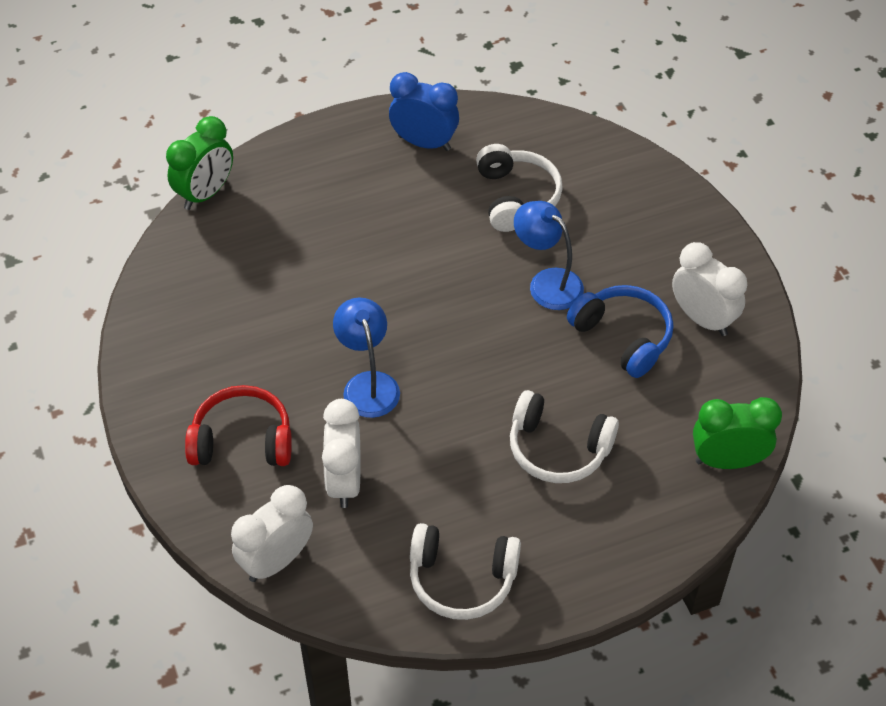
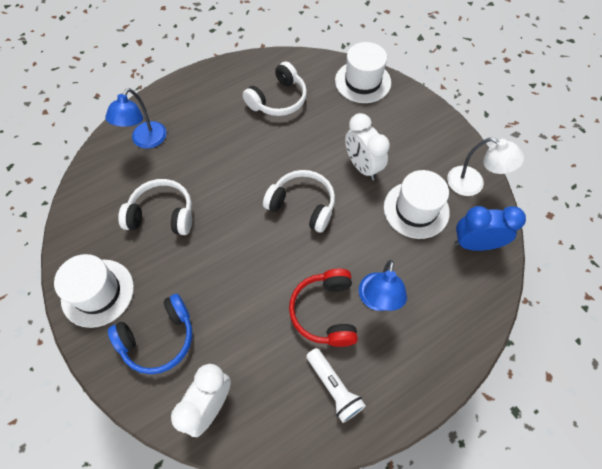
green clock: 2 -> 0
white clock: 3 -> 2
white flashlight: 0 -> 1
white hat: 0 -> 3
white lamp: 0 -> 1

